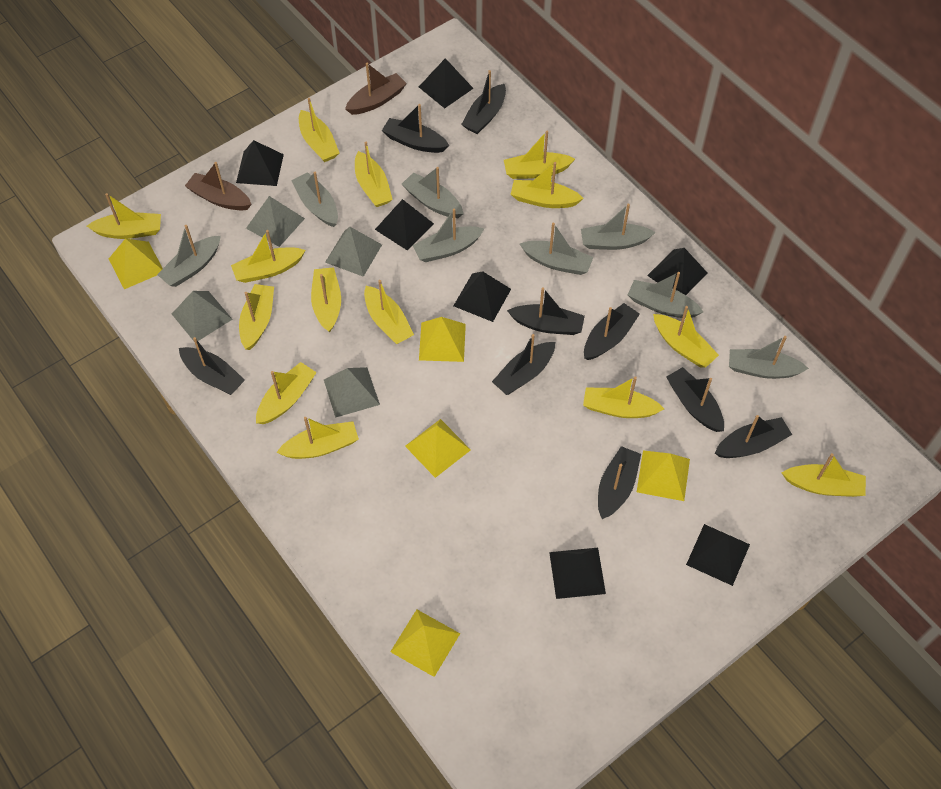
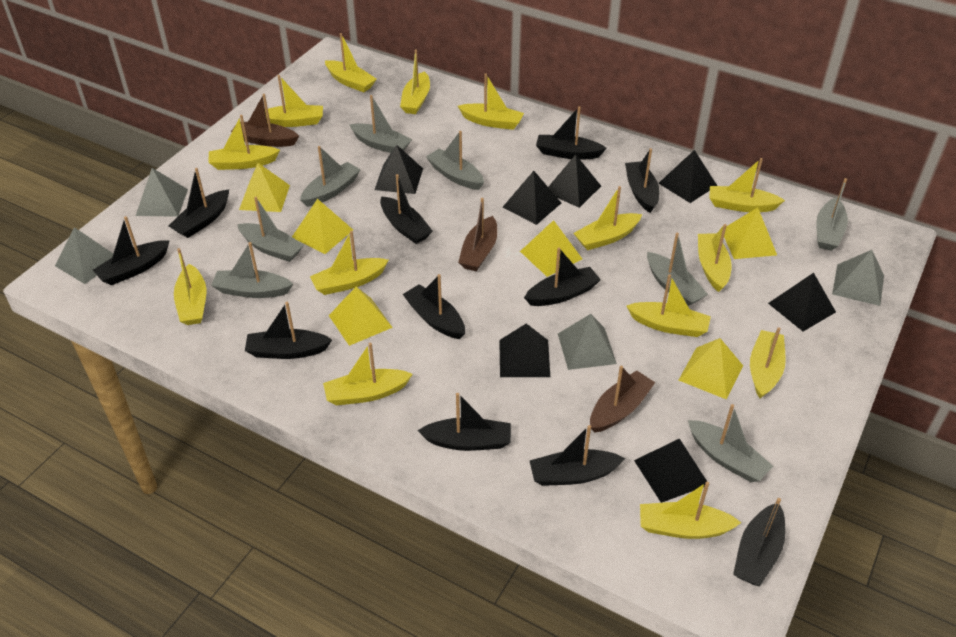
black boat: 9 -> 11
brown boat: 2 -> 3
yellow pyramid: 5 -> 6

